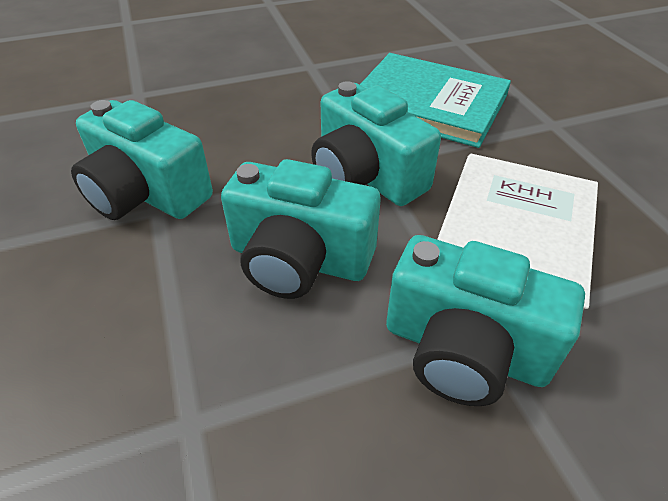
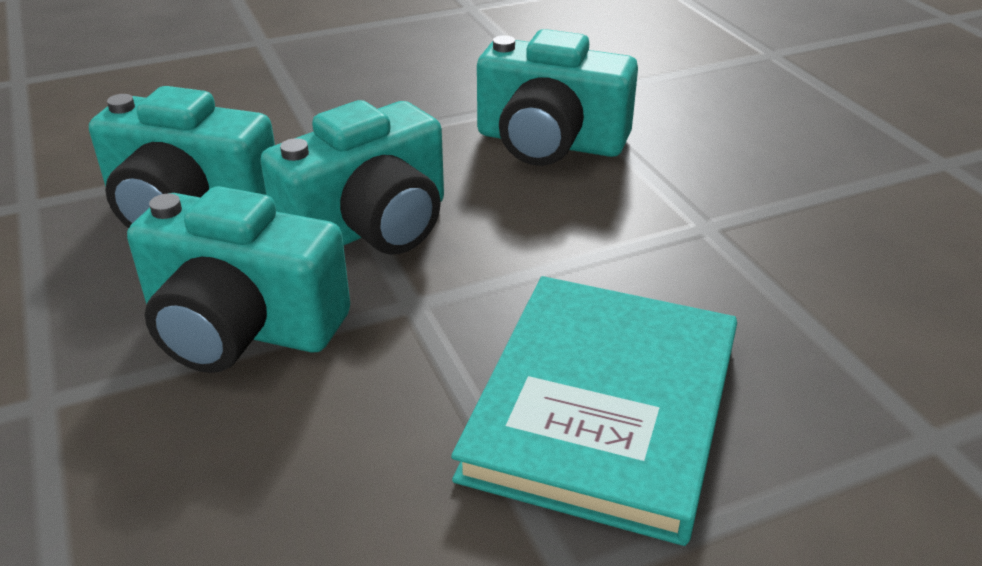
white book: 1 -> 0

